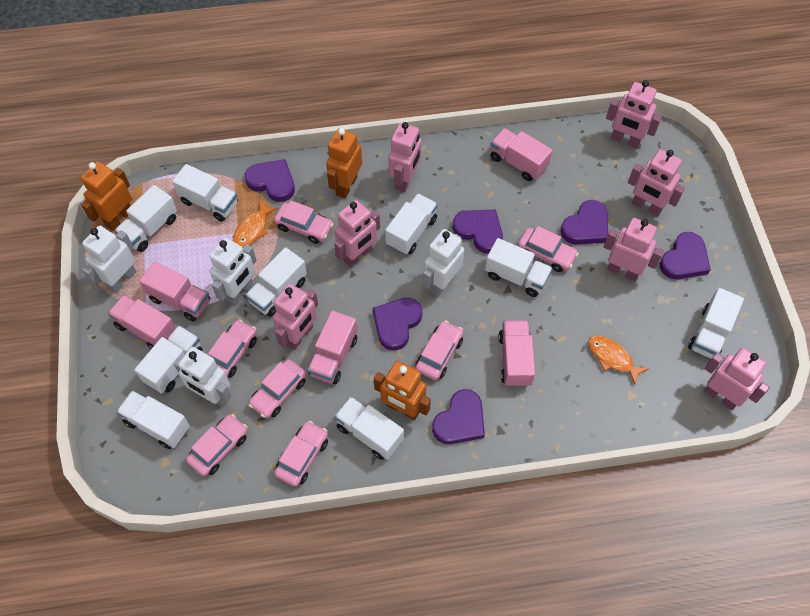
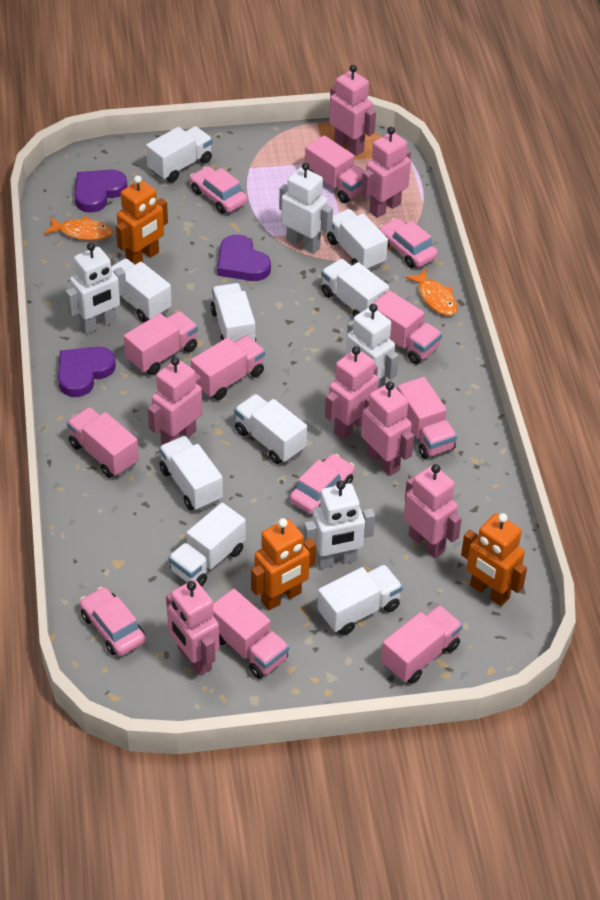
pink car: 7 -> 4
pink truck: 5 -> 8
purple heart: 6 -> 3

